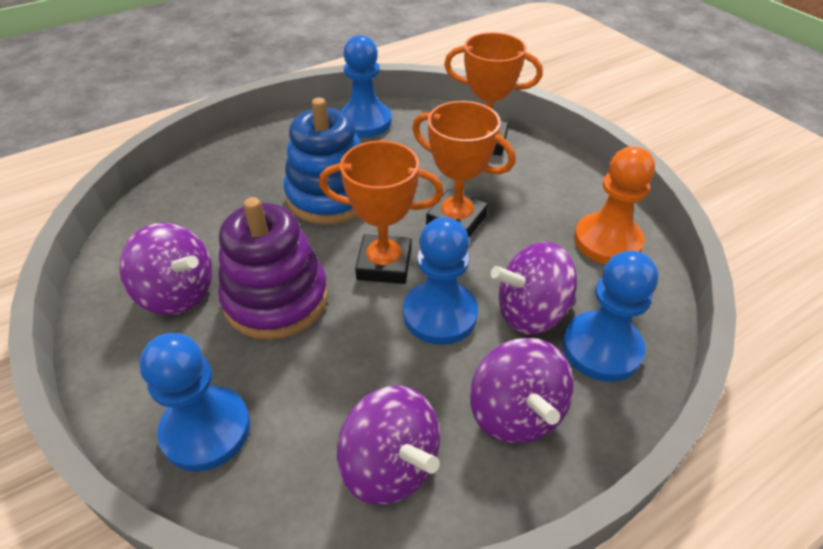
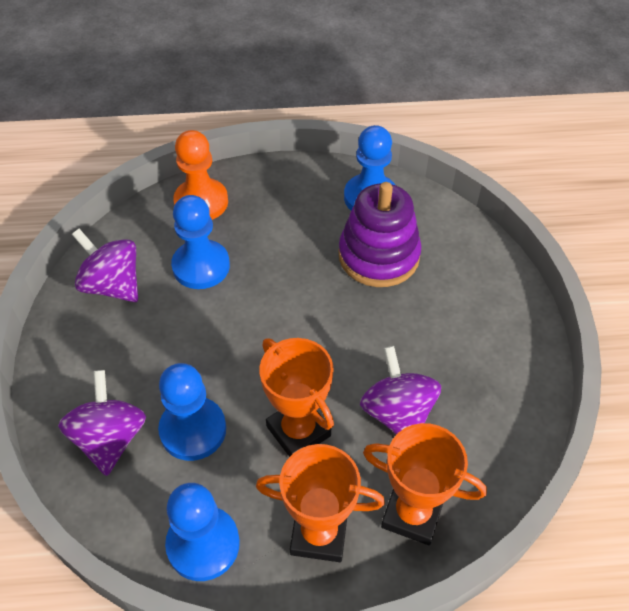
blue stacking toy: 1 -> 0
purple spinning top: 4 -> 3

